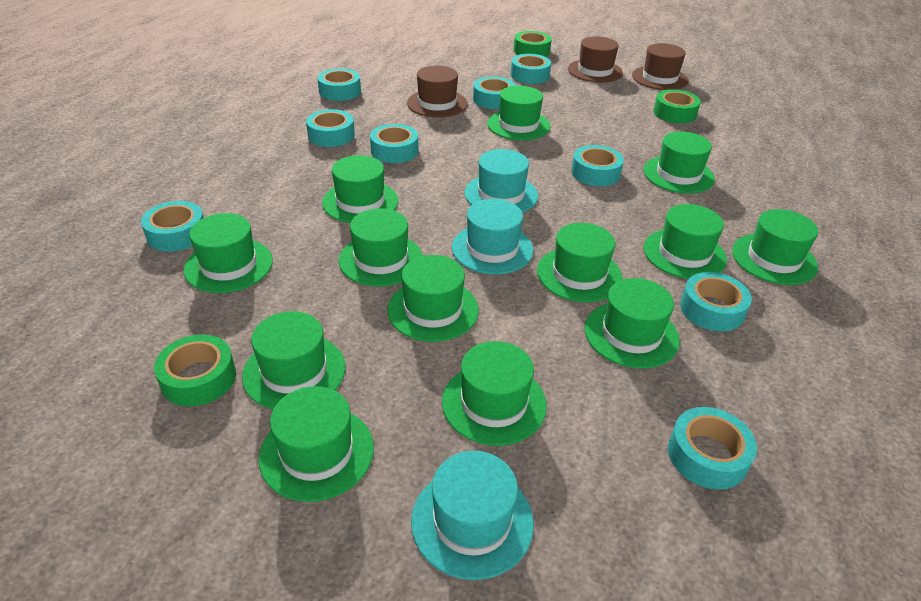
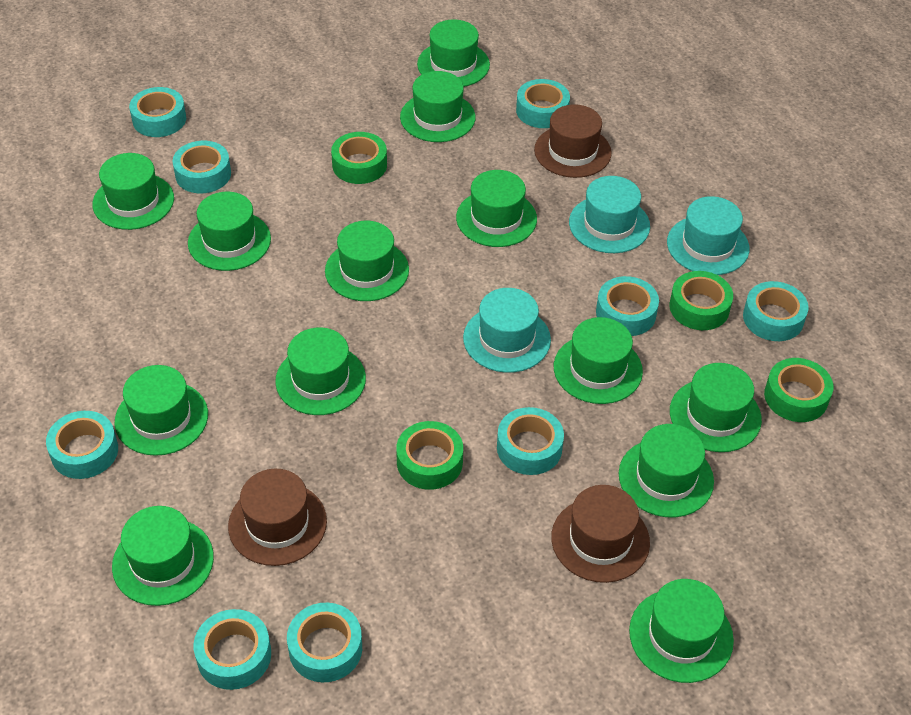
green tape: 3 -> 4

